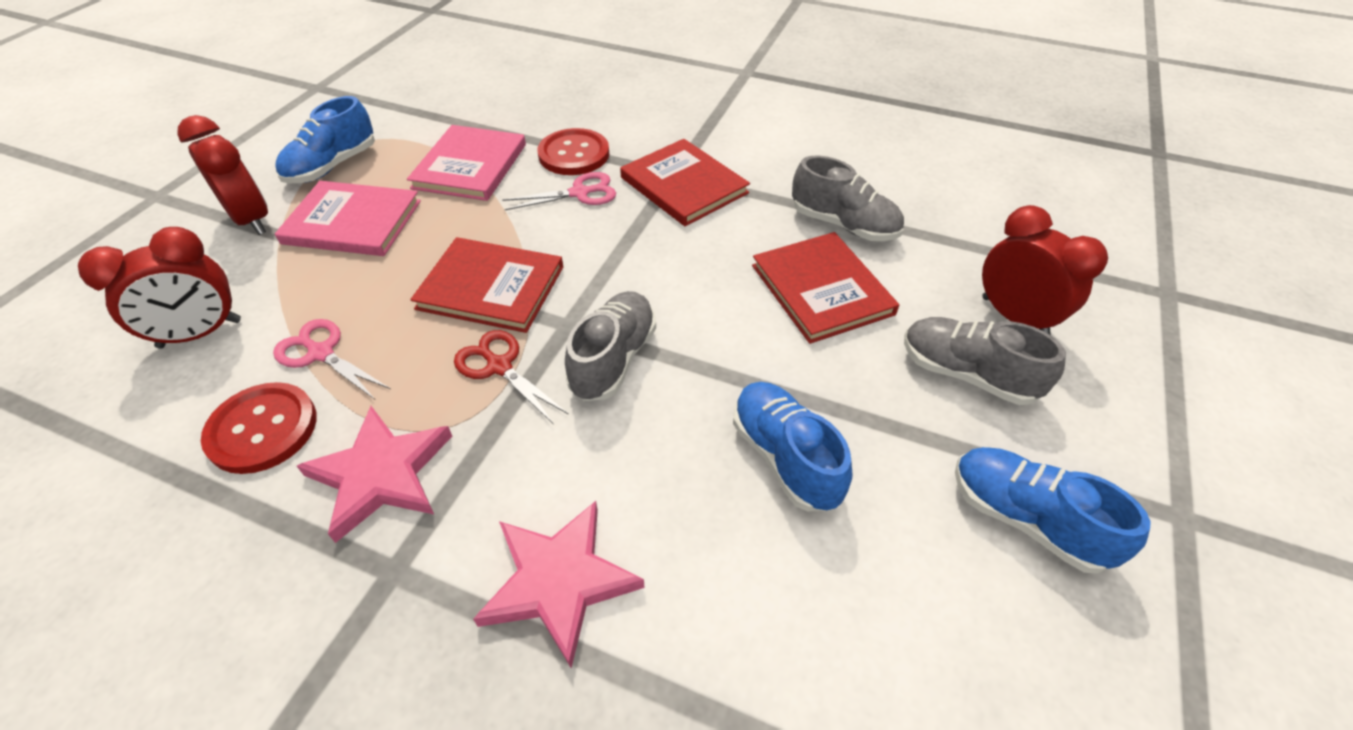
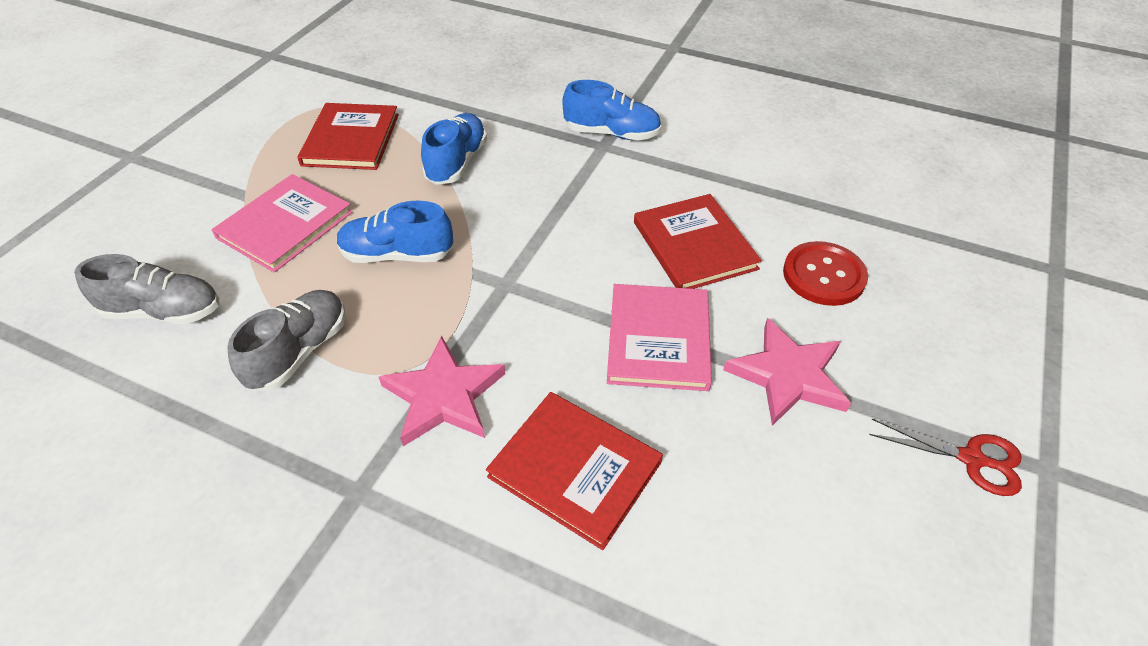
grey shoe: 3 -> 2
pink scissors: 2 -> 0
red button: 2 -> 1
red clock: 3 -> 0

